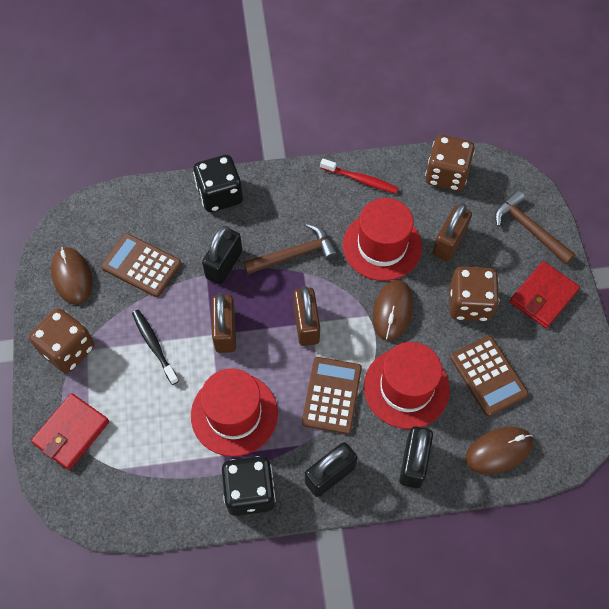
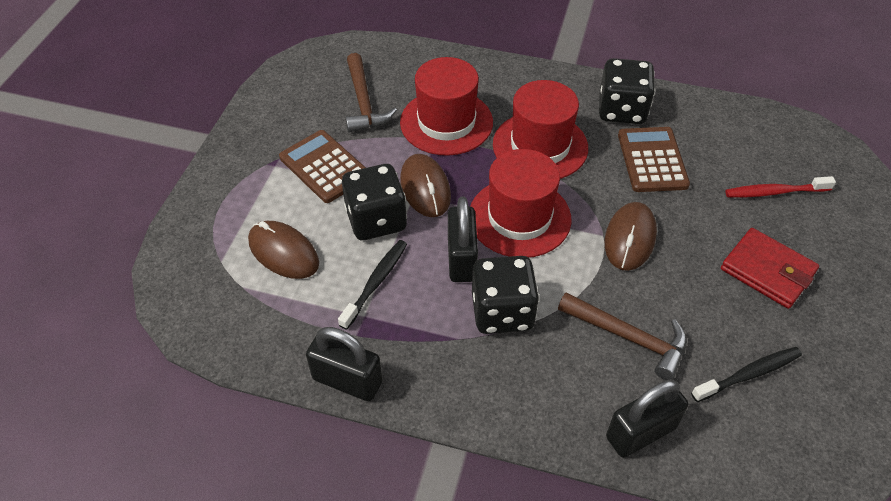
black dice: 2 -> 3
black toothbrush: 1 -> 2
brown calculator: 3 -> 2
brown dice: 3 -> 0
brown padlock: 3 -> 0
red wallet: 2 -> 1

